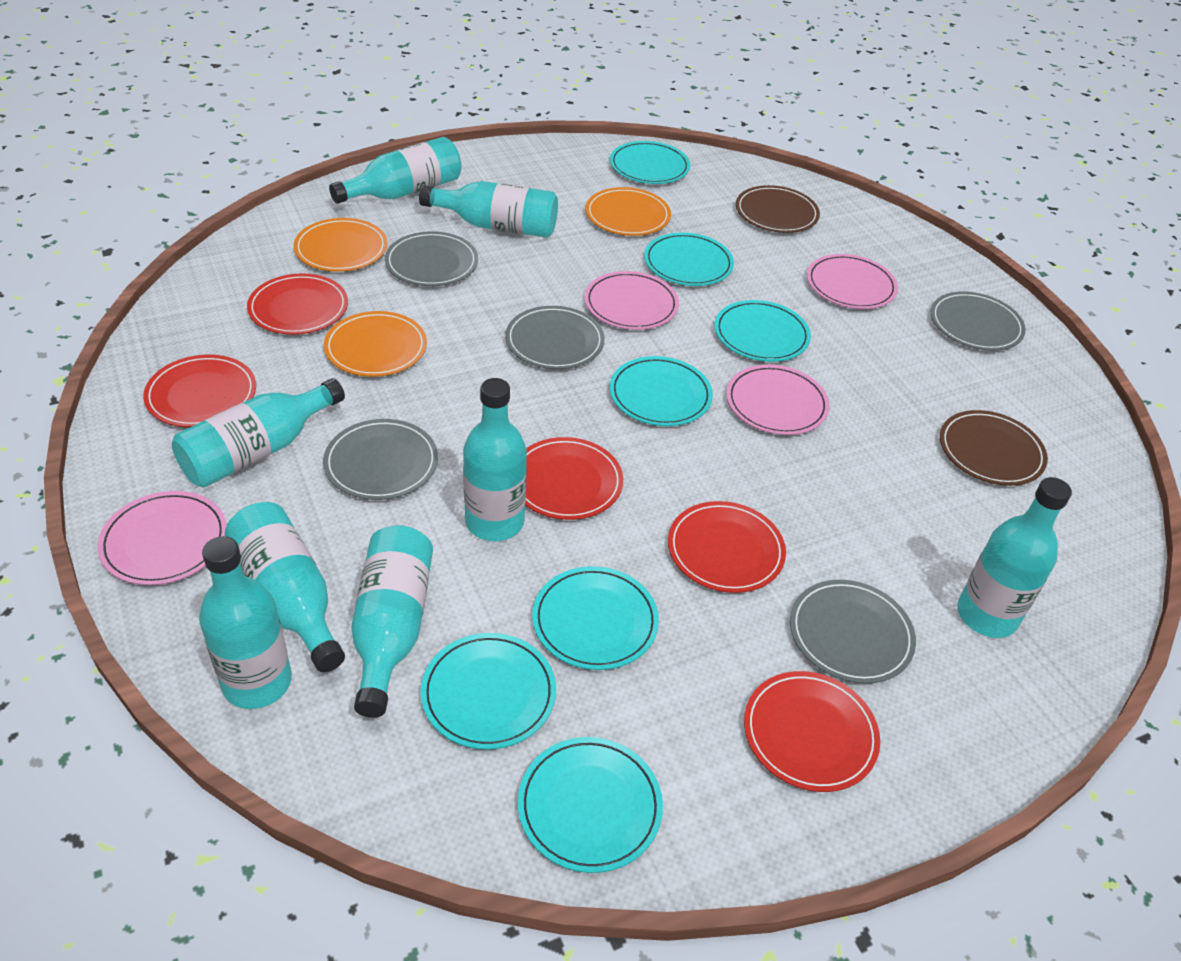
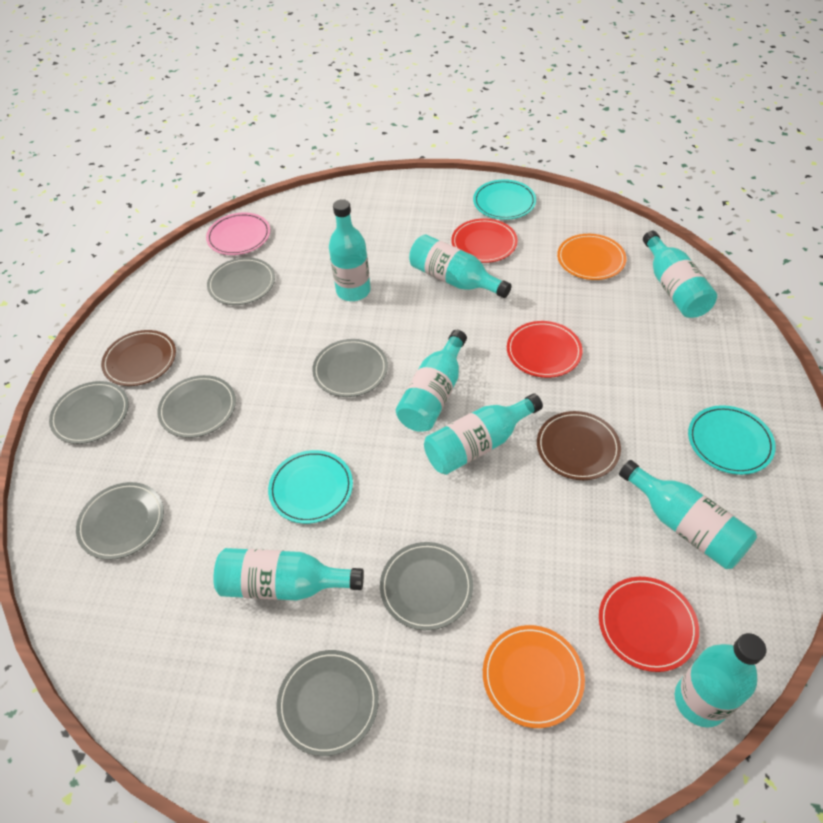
grey plate: 5 -> 7
orange plate: 3 -> 2
pink plate: 4 -> 1
red plate: 5 -> 3
turquoise plate: 7 -> 3

